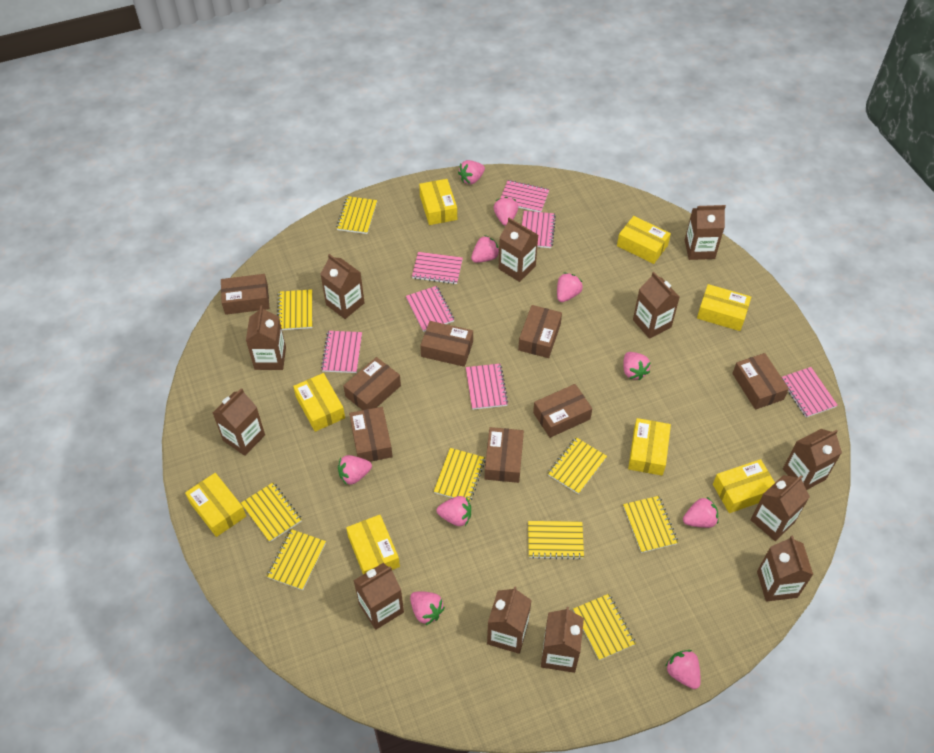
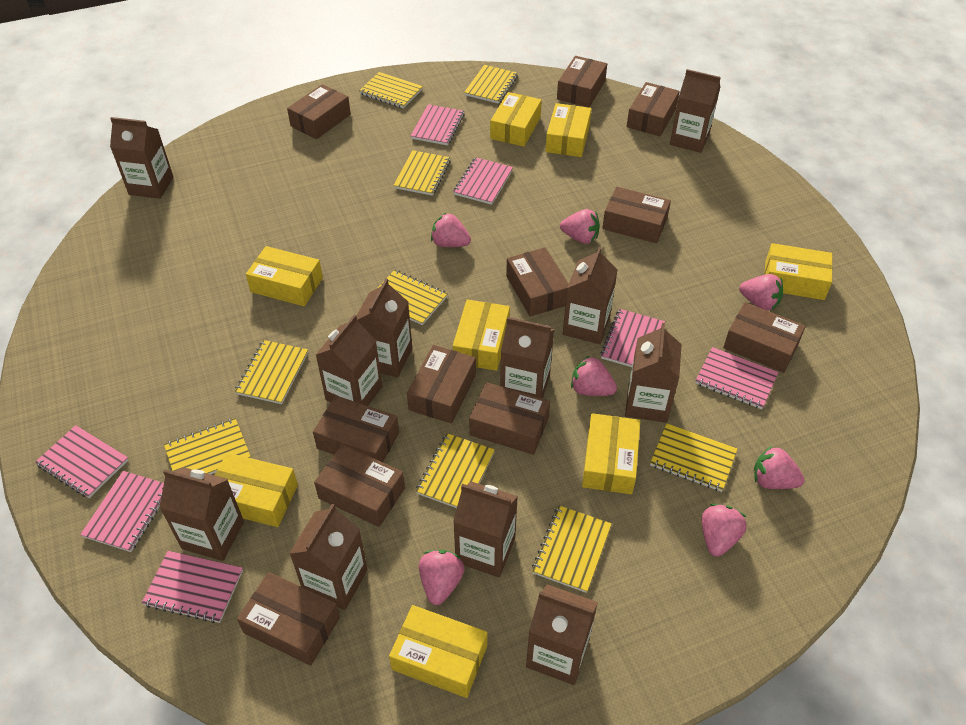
brown box: 8 -> 11
brown carton: 12 -> 11
pink strawberry: 10 -> 7

